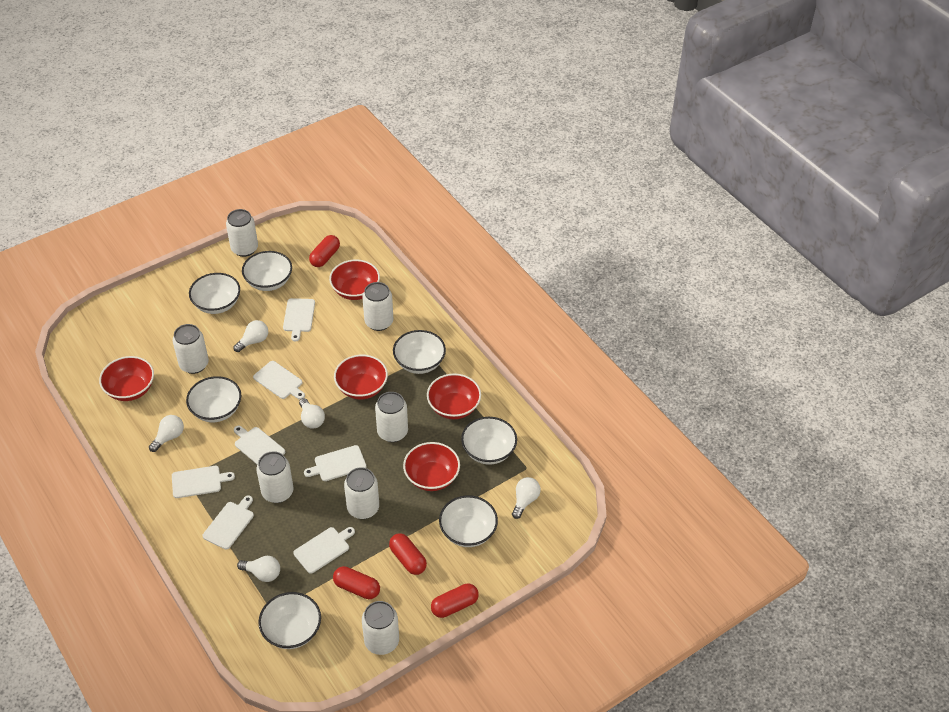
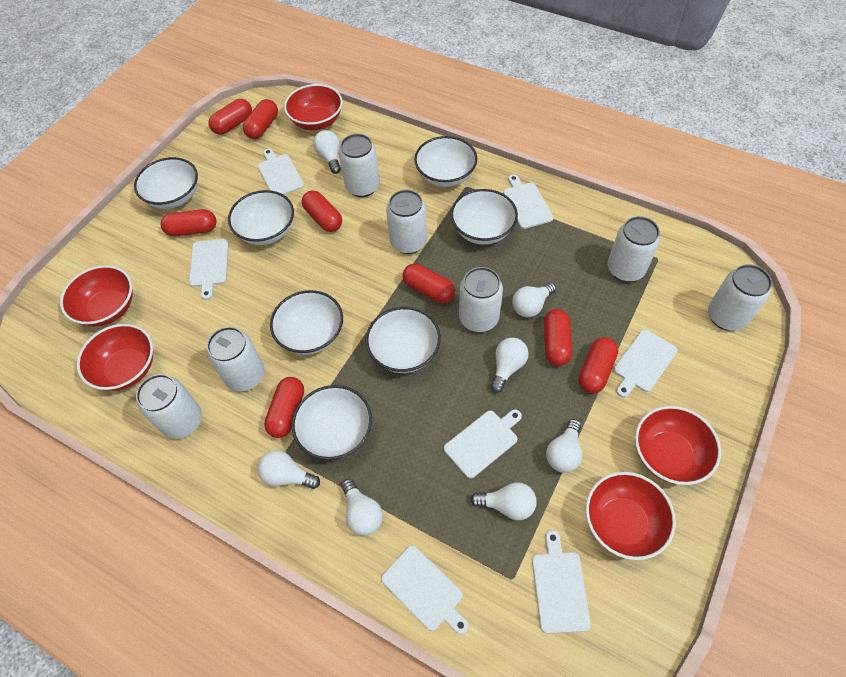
red capsule: 4 -> 8
white light bulb: 5 -> 7

